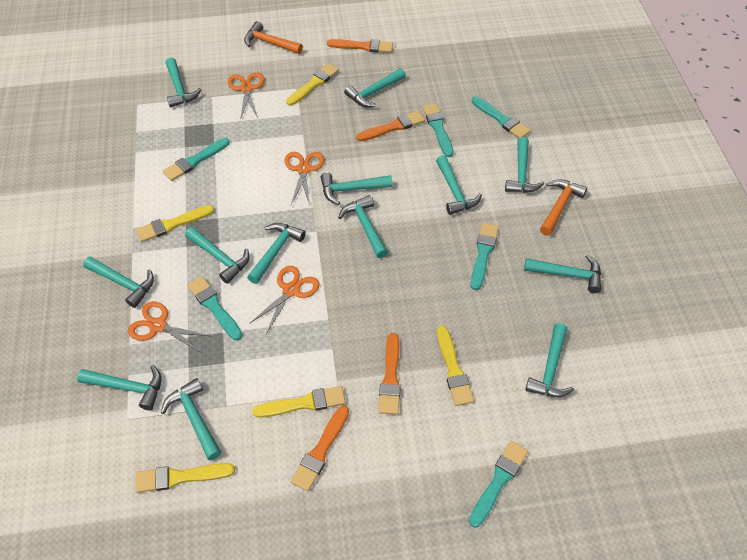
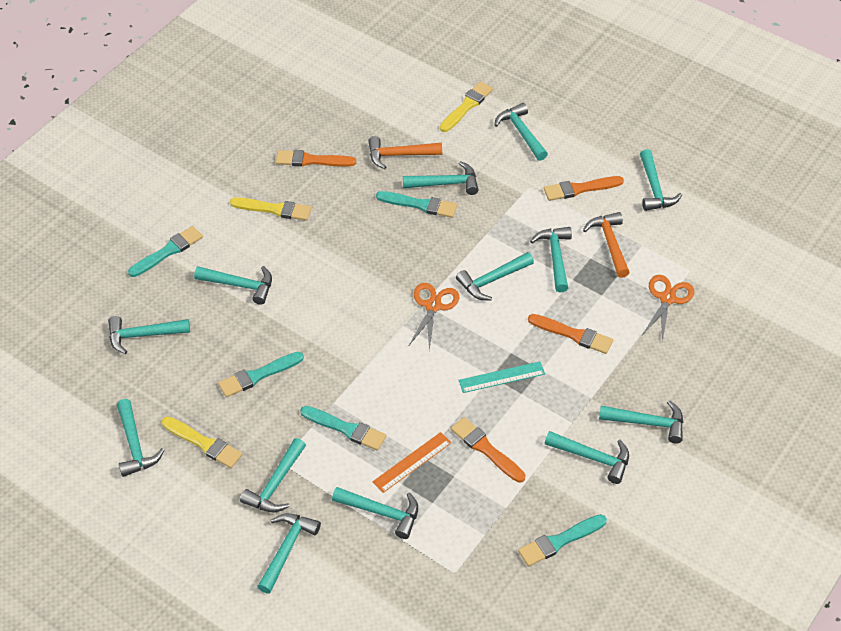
orange ruler: 0 -> 1
orange scissors: 4 -> 2
turquoise brush: 6 -> 5
turquoise ruler: 0 -> 1
yellow brush: 5 -> 3

